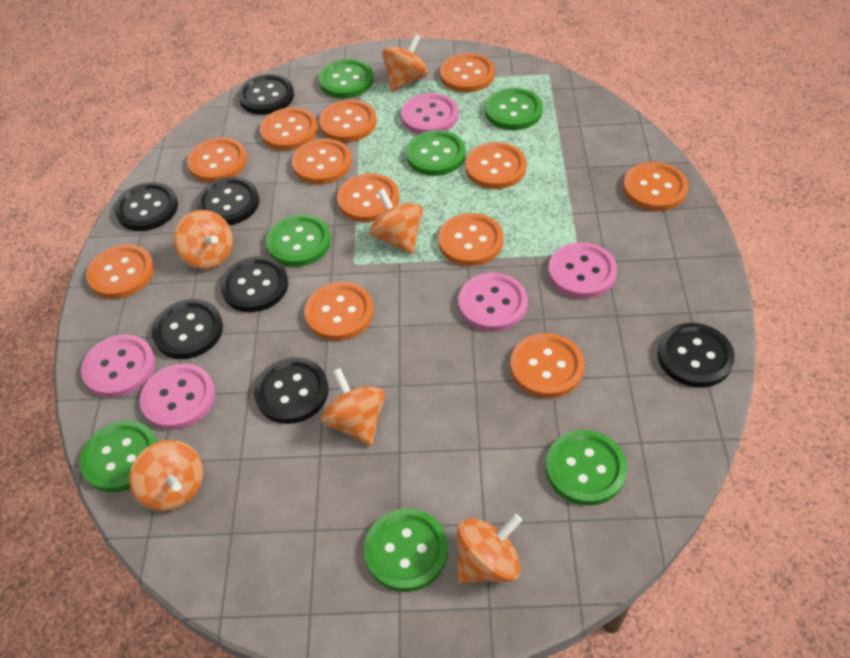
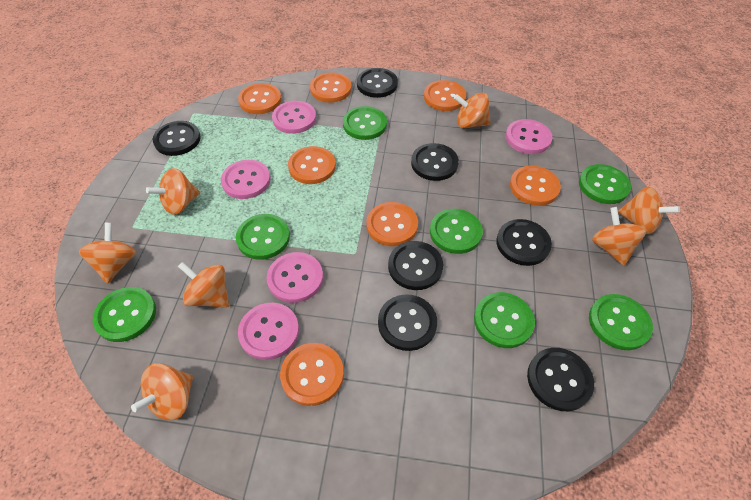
orange button: 12 -> 7
orange spinning top: 6 -> 7

